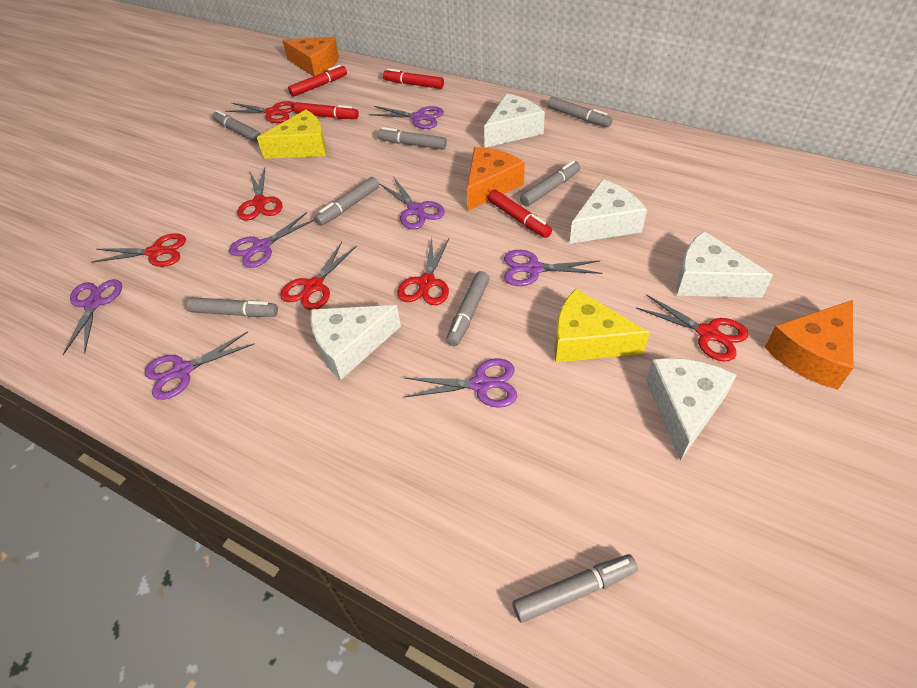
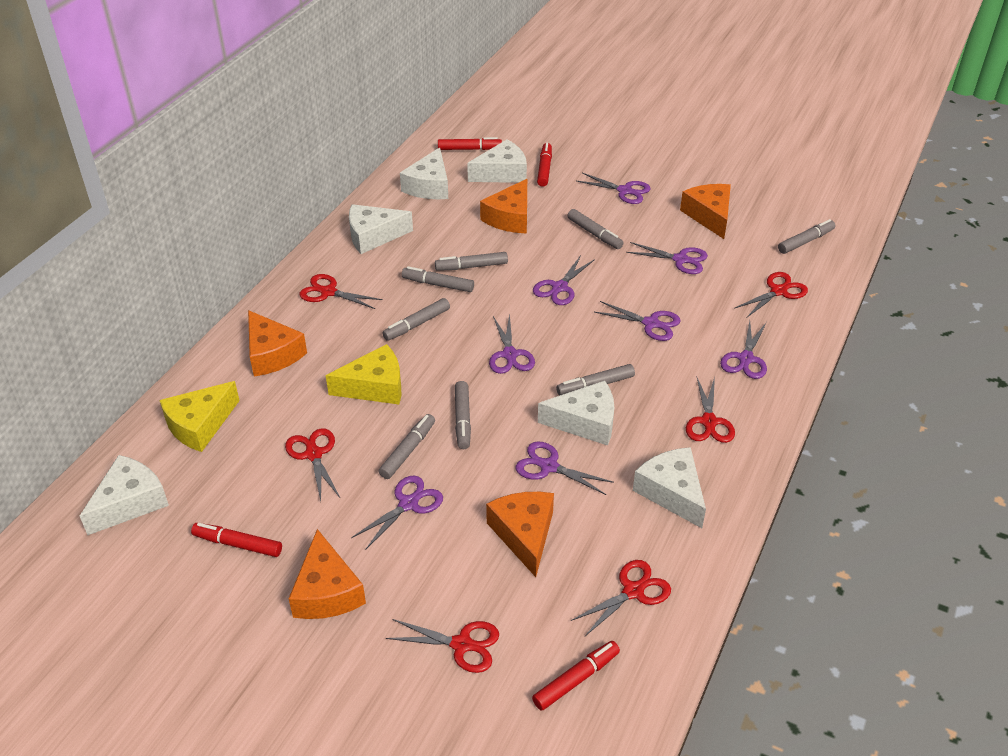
orange cheese: 3 -> 5
purple scissors: 7 -> 8
white cheese: 5 -> 6

